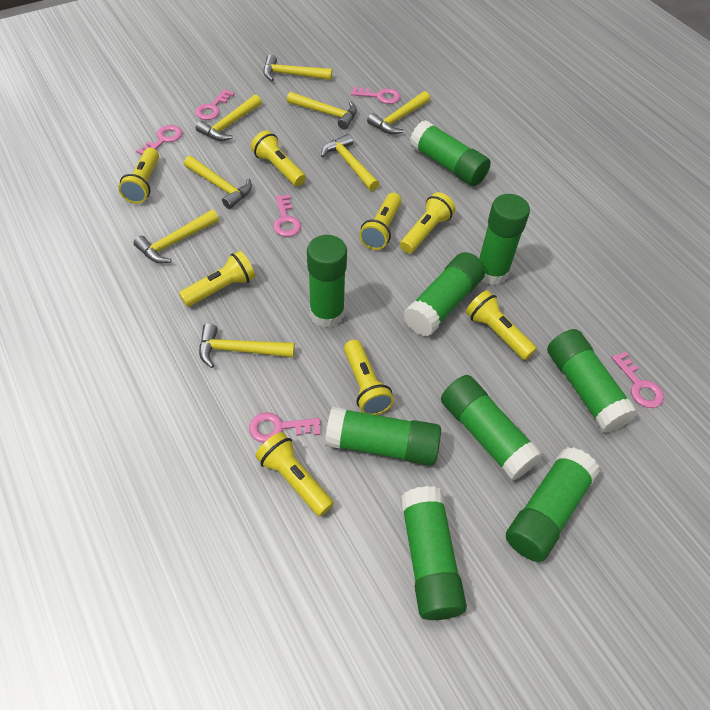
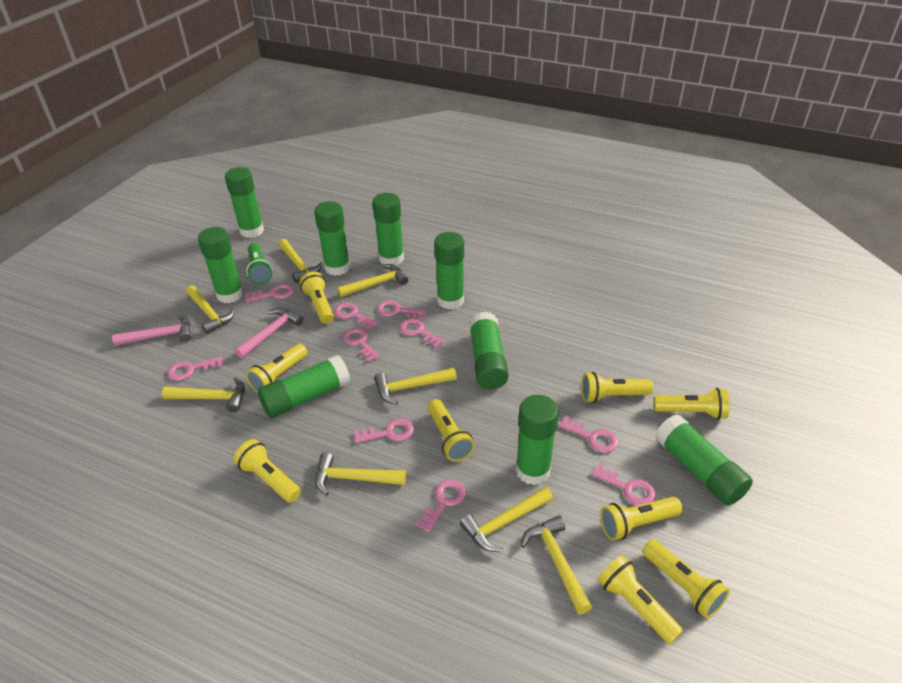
green flashlight: 0 -> 1
pink hammer: 0 -> 2
pink key: 6 -> 10
yellow flashlight: 8 -> 9

